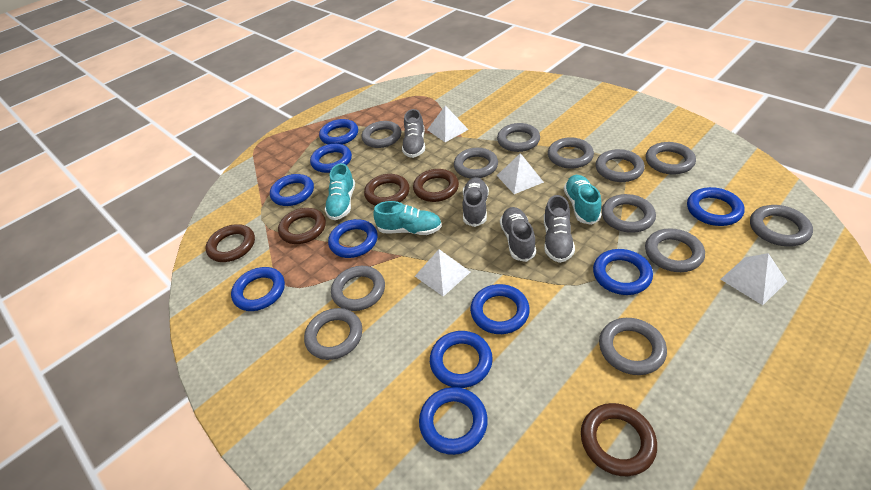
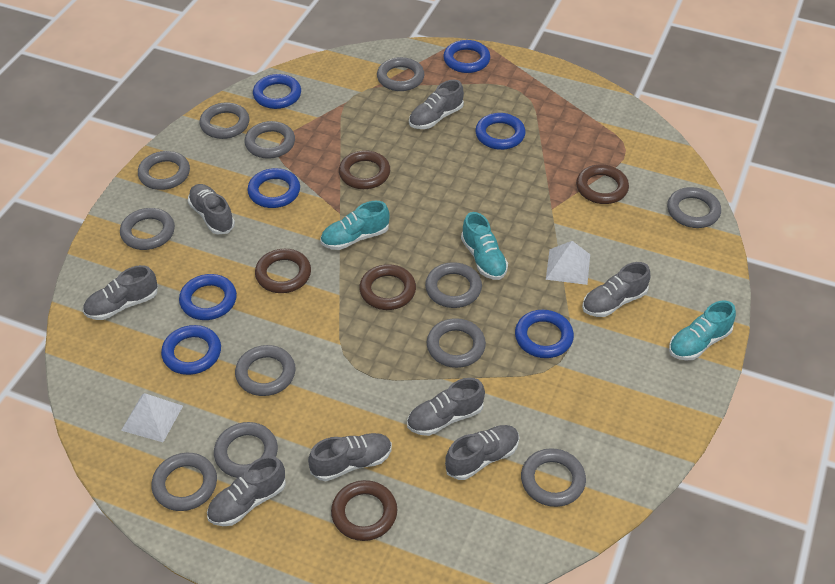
blue ring: 10 -> 7
grey shoe: 4 -> 8
white pyramid: 4 -> 2

